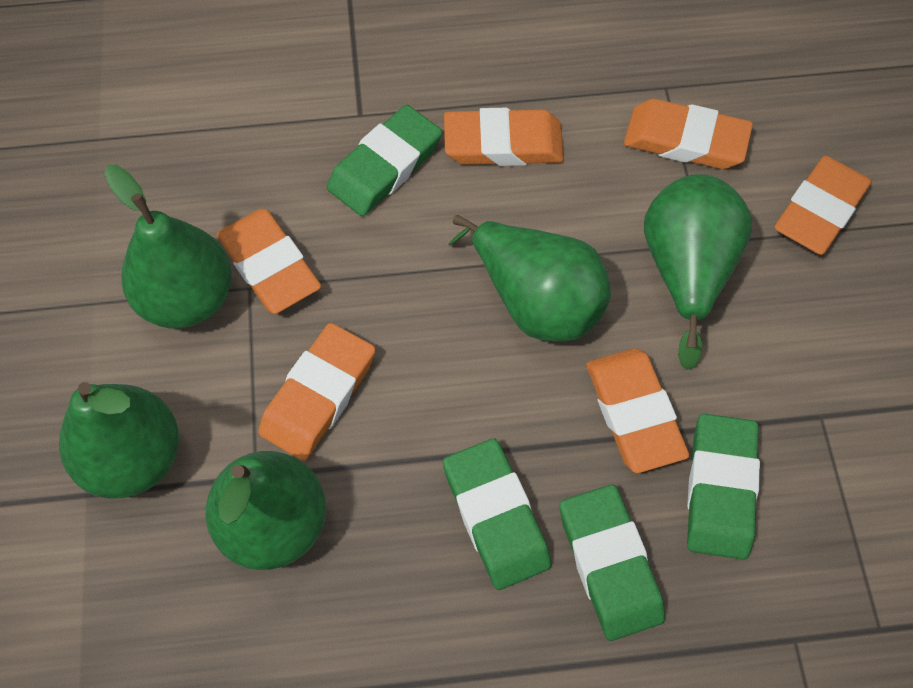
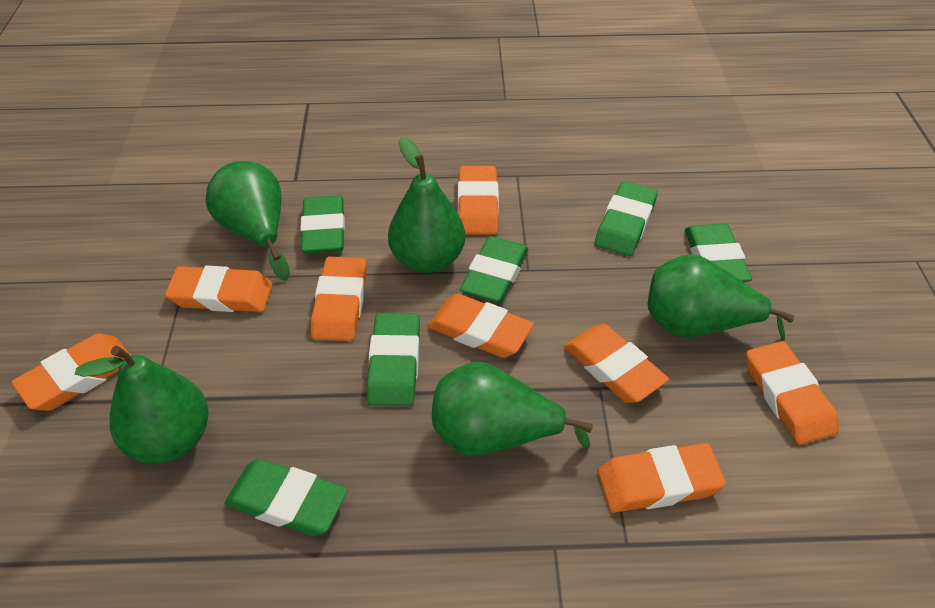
green eraser: 4 -> 6
orange eraser: 6 -> 8

